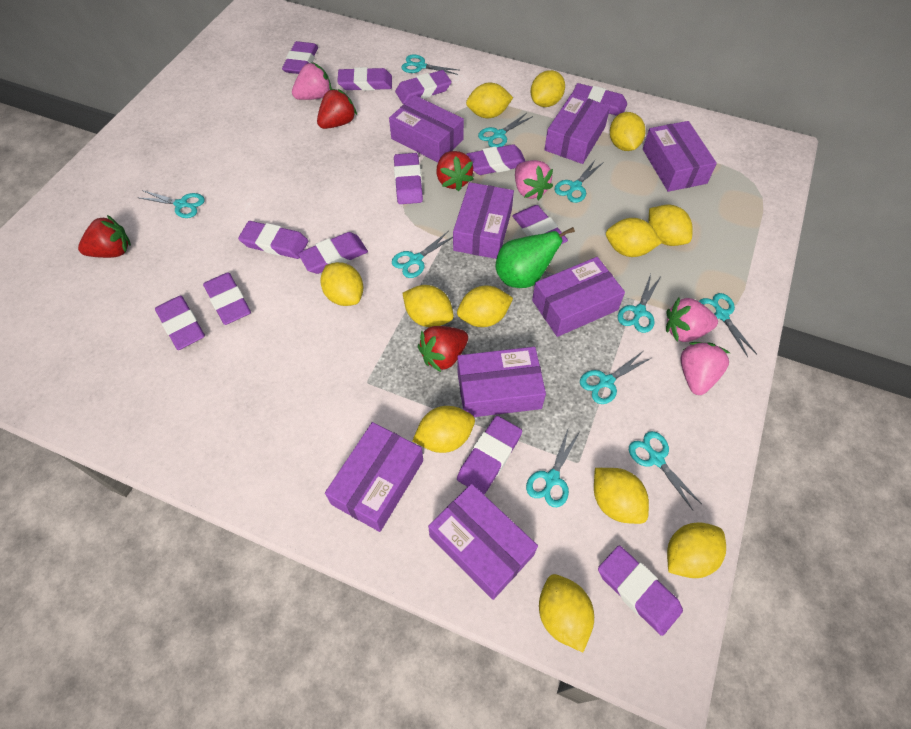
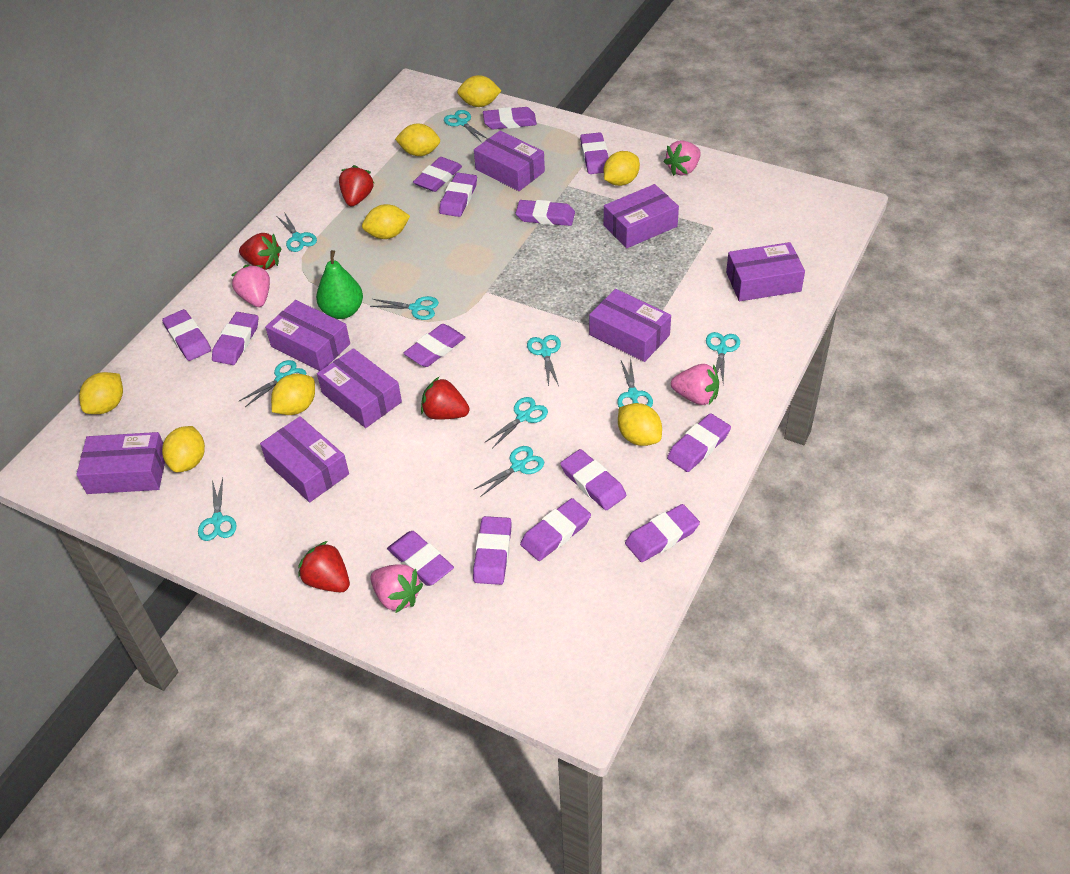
purple eraser: 13 -> 14
yellow lemon: 12 -> 8

